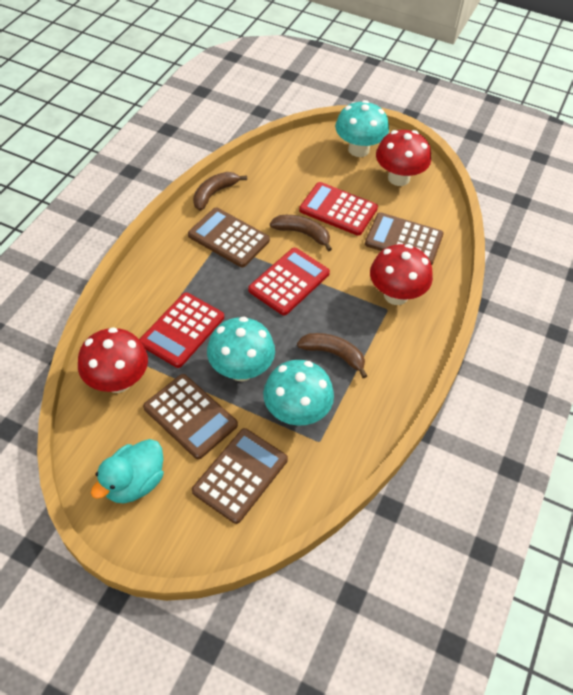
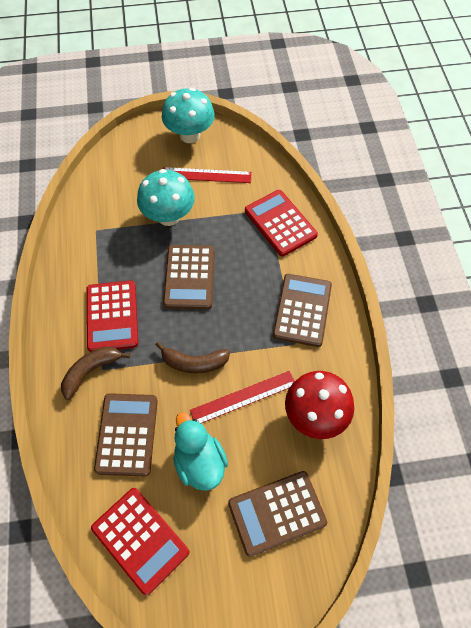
brown banana: 3 -> 2
red mushroom: 3 -> 1
red ruler: 0 -> 2
turquoise mushroom: 3 -> 2

